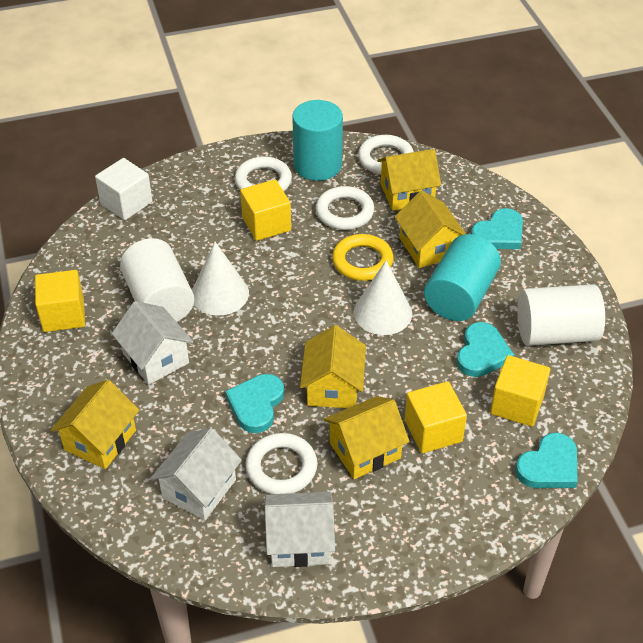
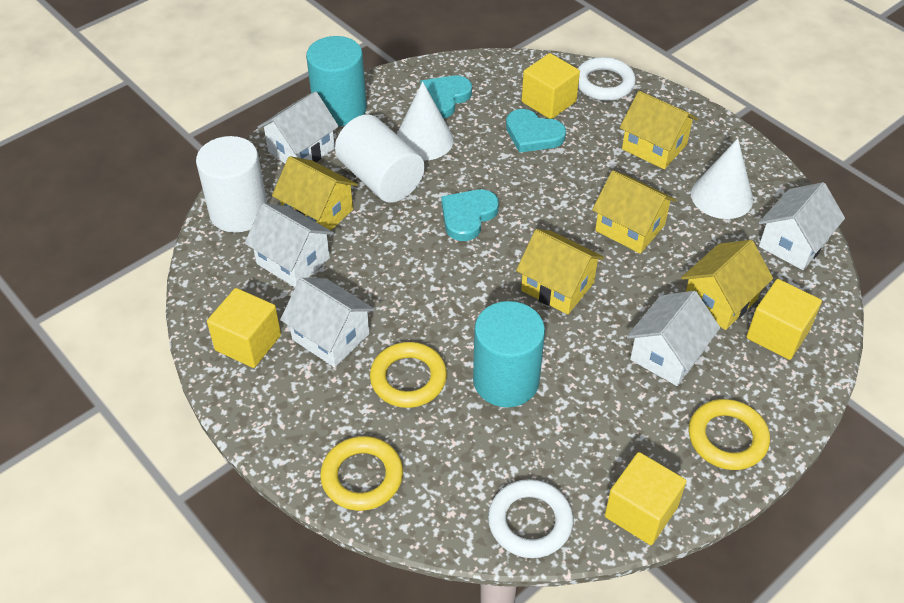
turquoise heart: 4 -> 3
white cube: 1 -> 0
white house: 3 -> 5
white ring: 4 -> 2
yellow ring: 1 -> 3

